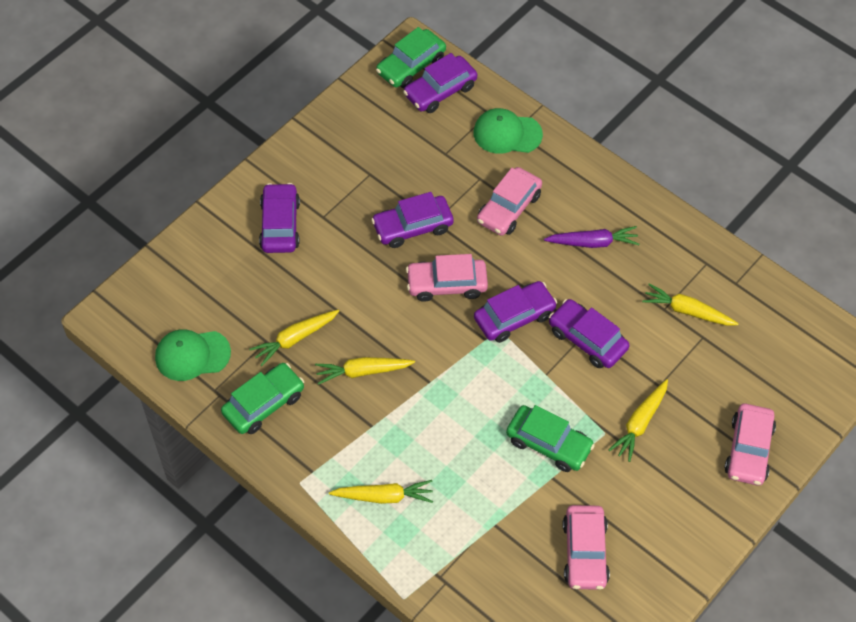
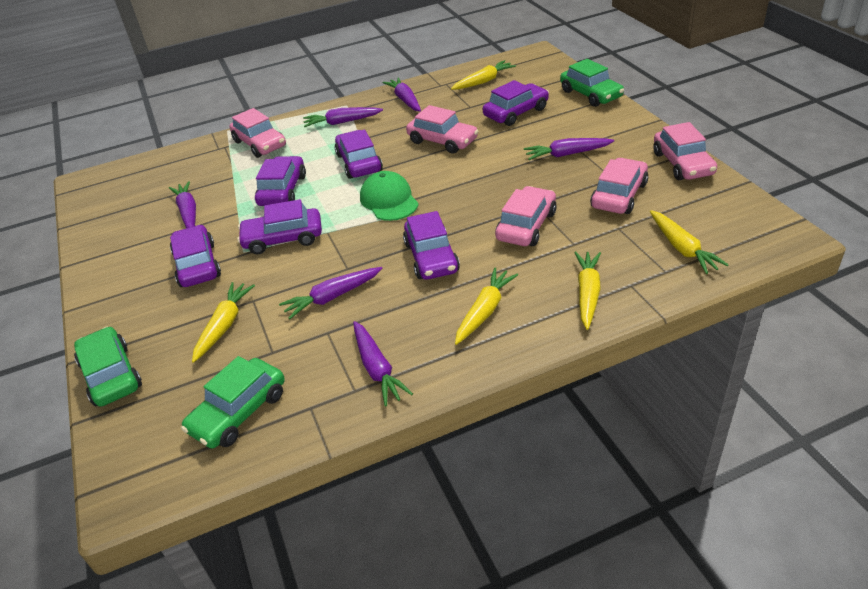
green cap: 2 -> 1
pink car: 4 -> 5
purple car: 5 -> 6
purple carrot: 1 -> 6

